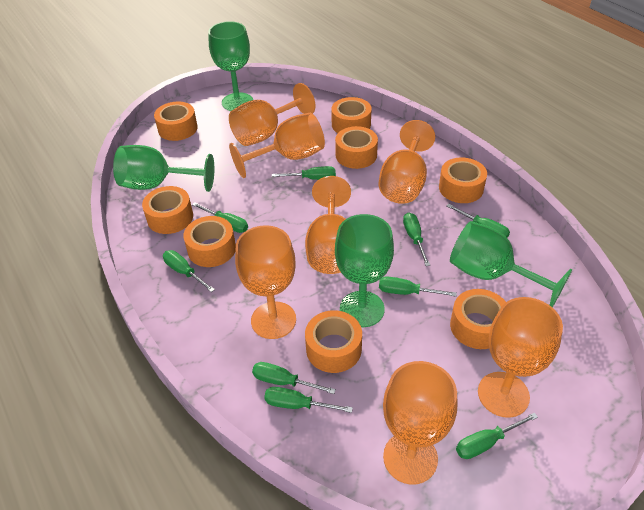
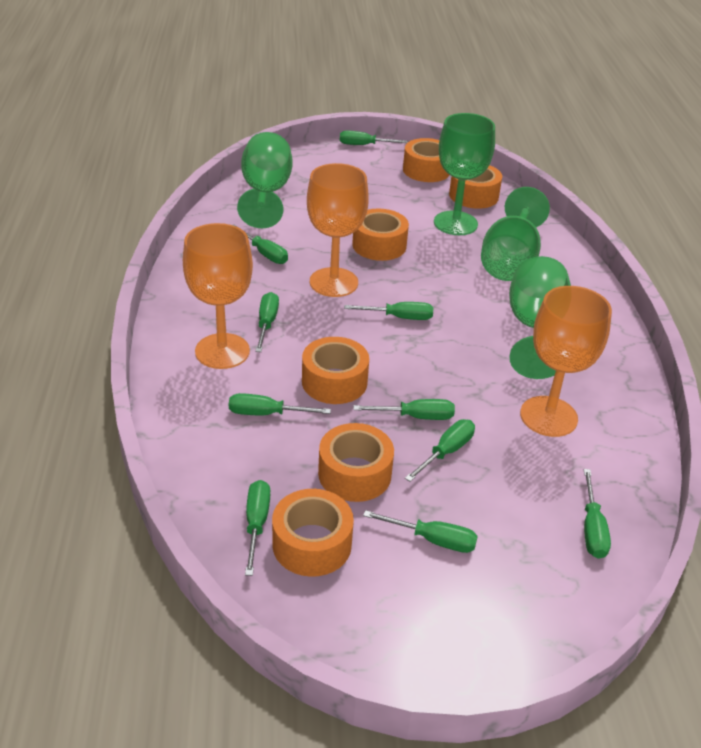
green screwdriver: 9 -> 10
orange goblet: 7 -> 3
orange tape: 8 -> 6

